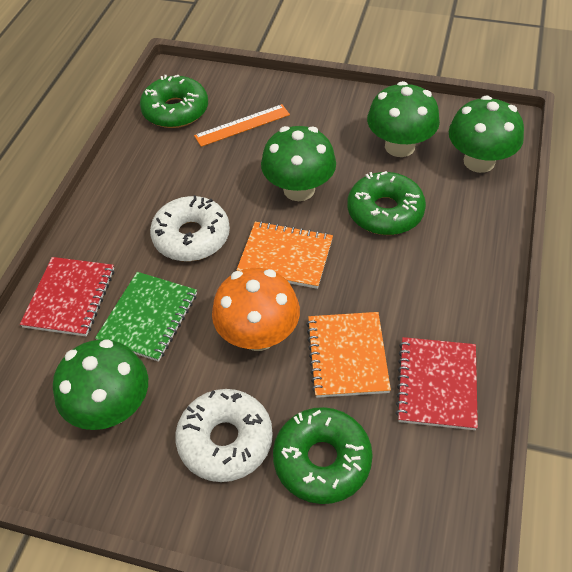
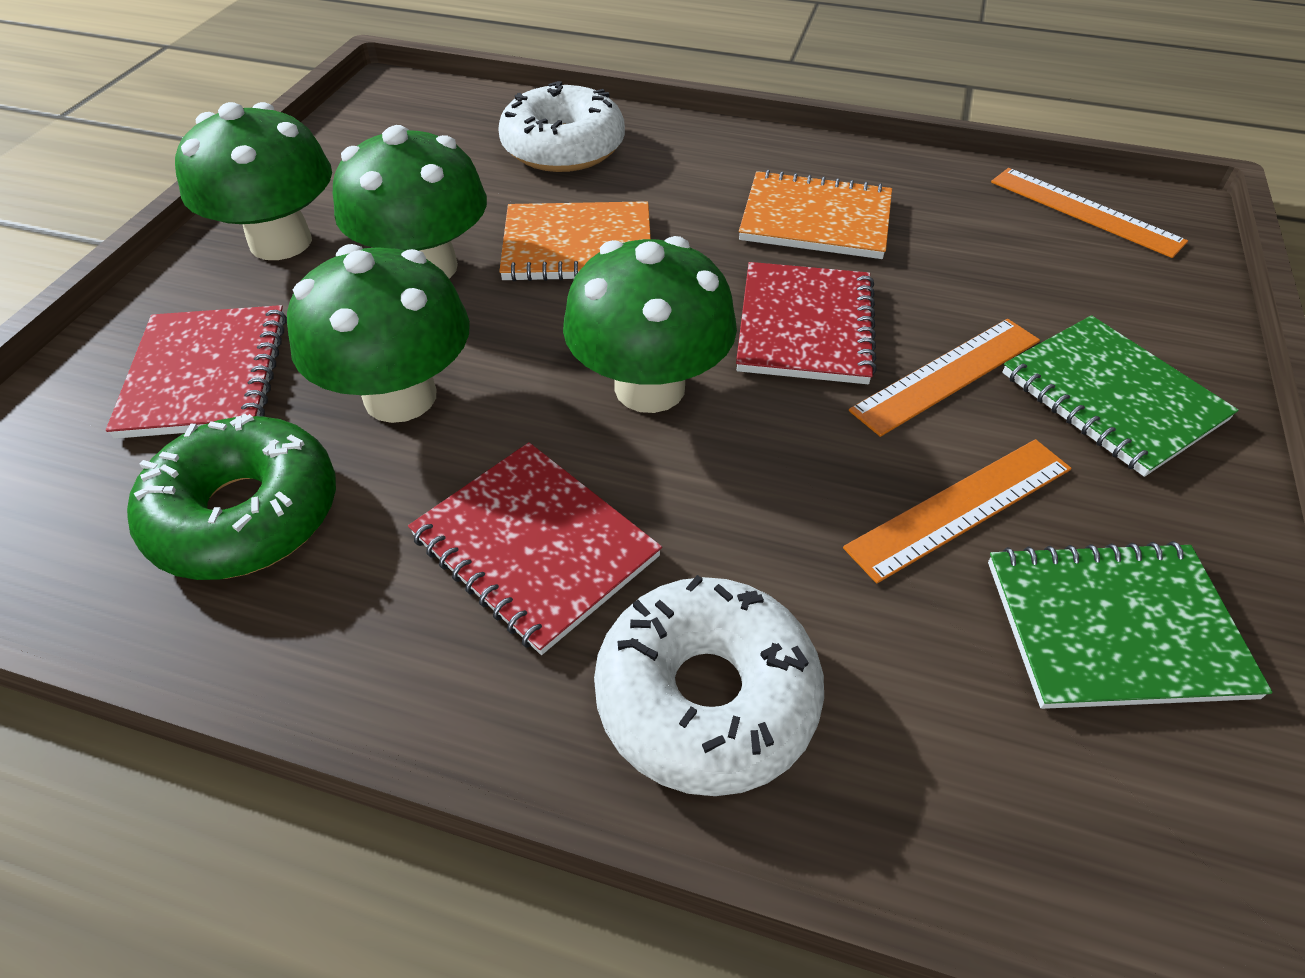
green donut: 3 -> 1
green notebook: 1 -> 2
orange mushroom: 1 -> 0
orange ruler: 1 -> 3
red notebook: 2 -> 3

